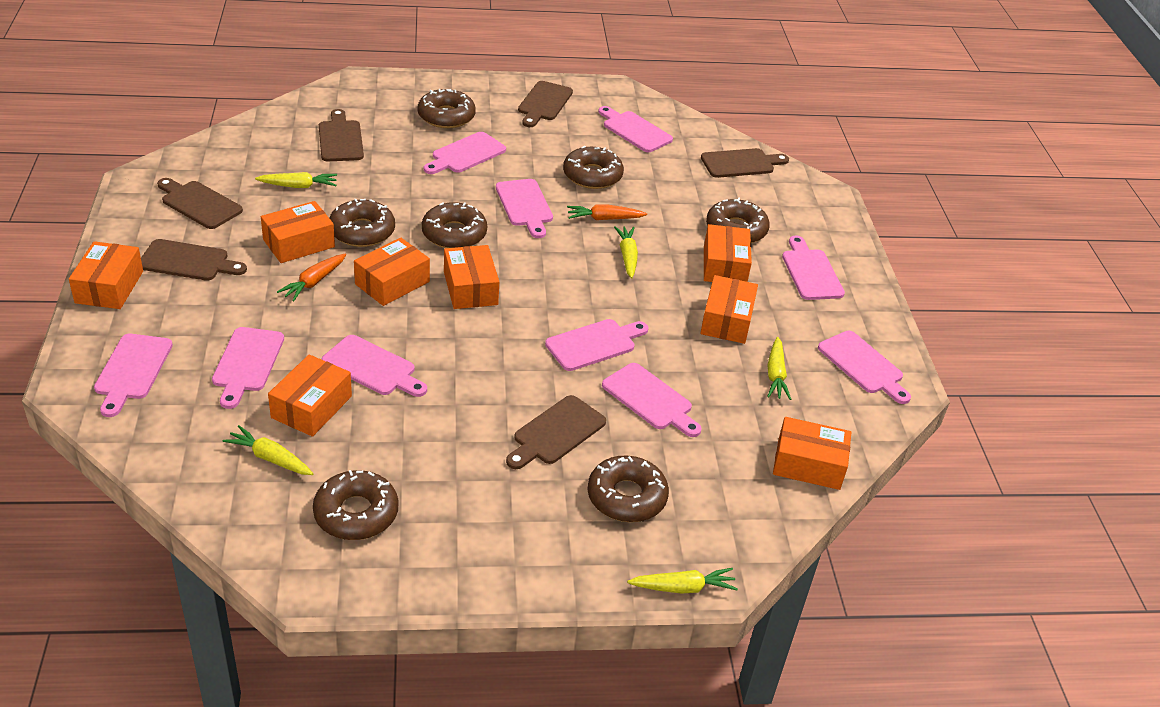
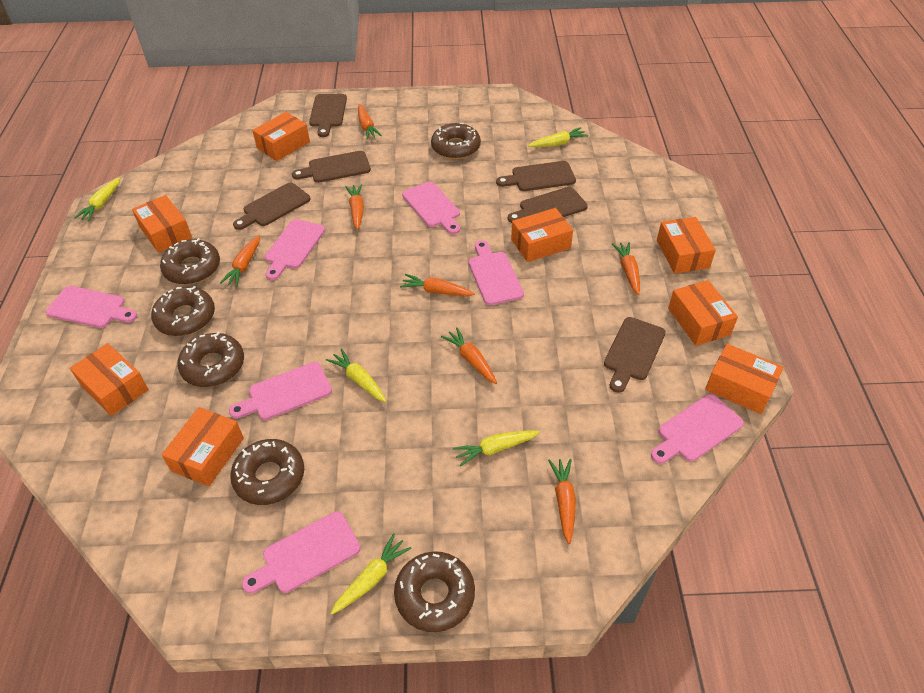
brown donut: 7 -> 6
orange carrot: 2 -> 7
pink cutting board: 10 -> 7

